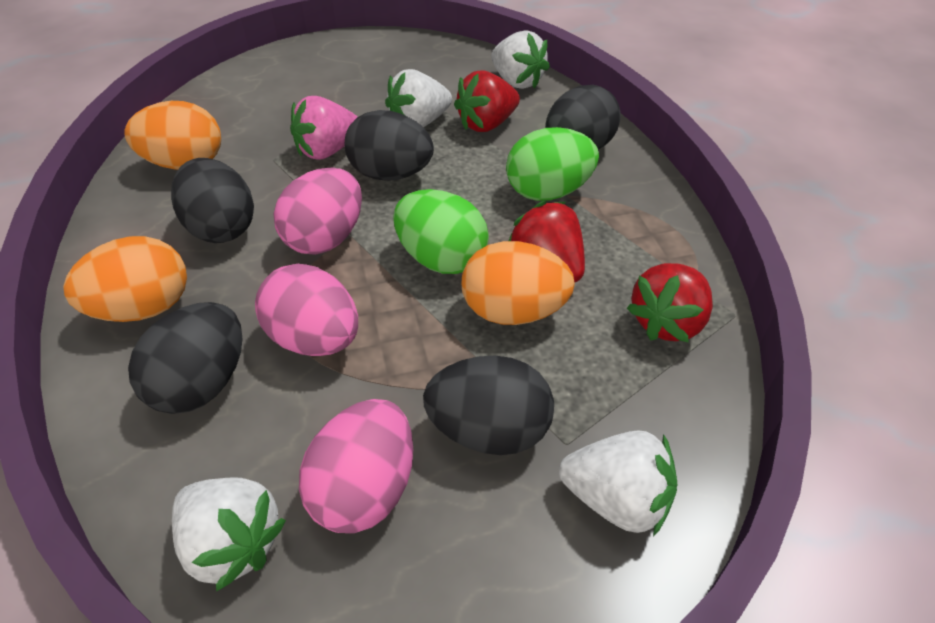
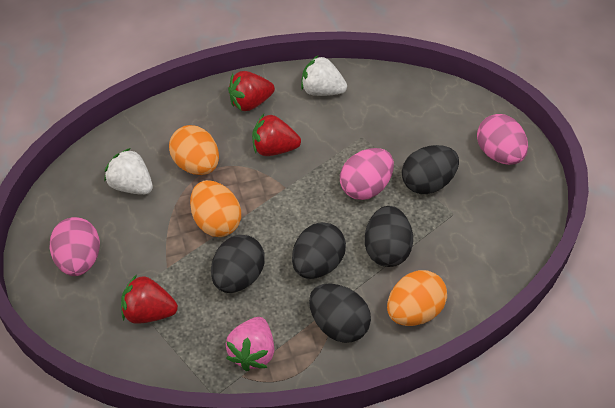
green egg: 2 -> 0
white strawberry: 4 -> 2

